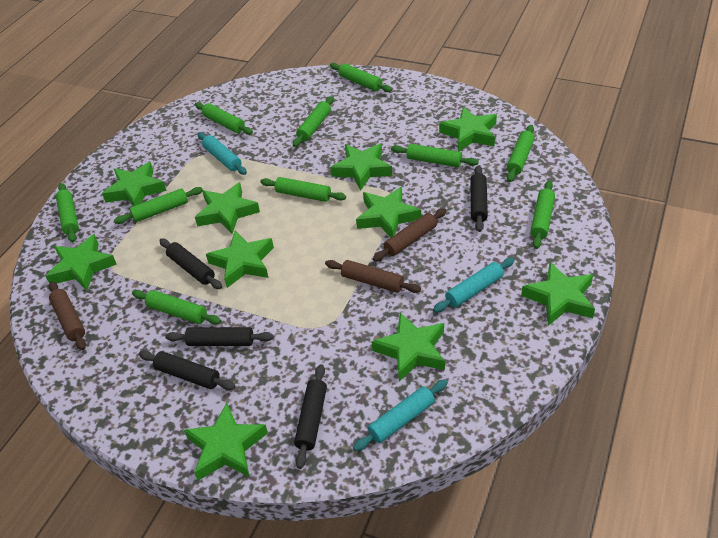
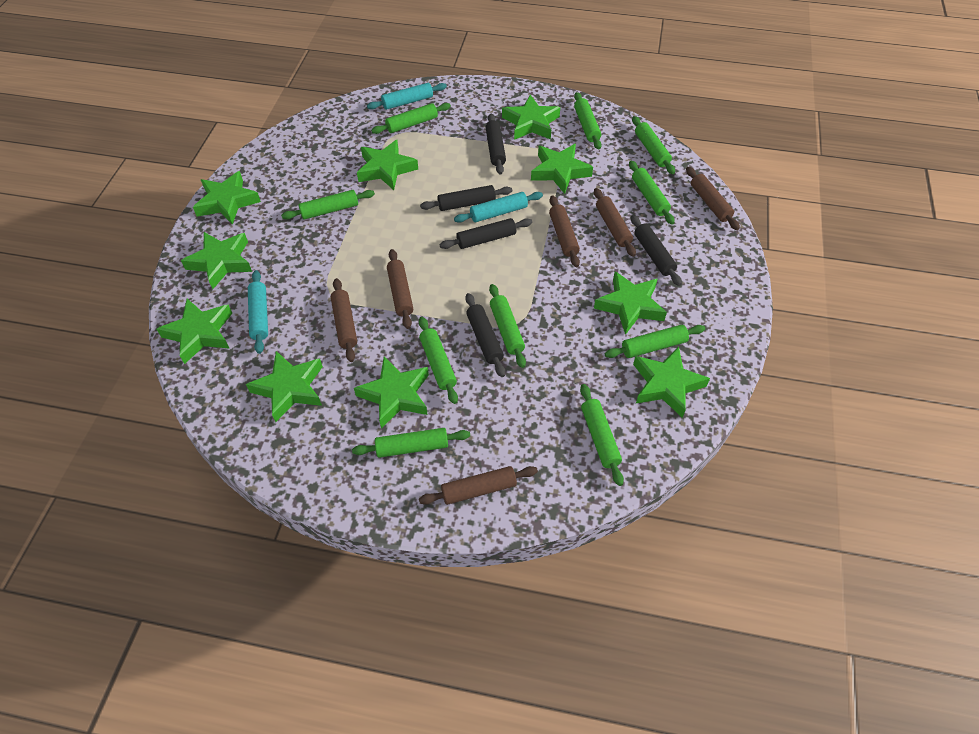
brown rolling pin: 3 -> 6

